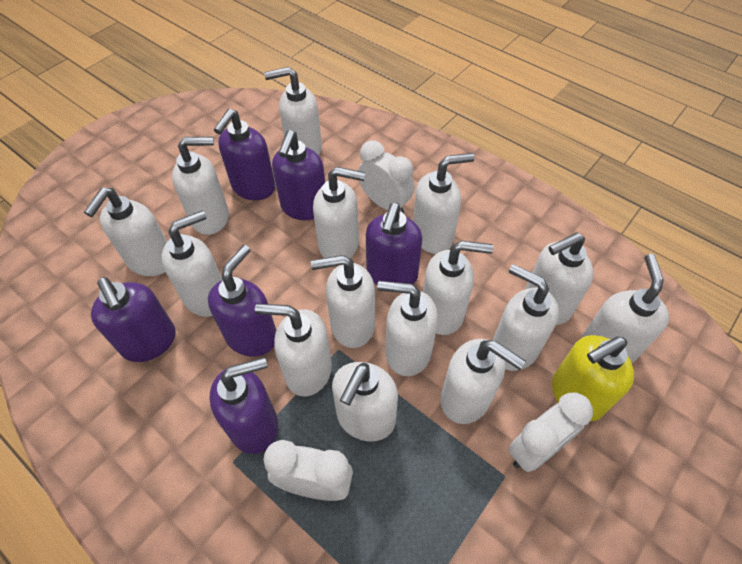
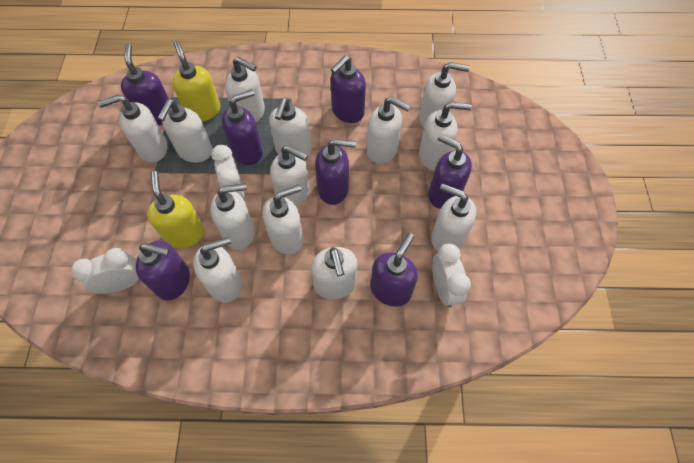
purple soap dispenser: 6 -> 7
white soap dispenser: 15 -> 13
yellow soap dispenser: 1 -> 2

